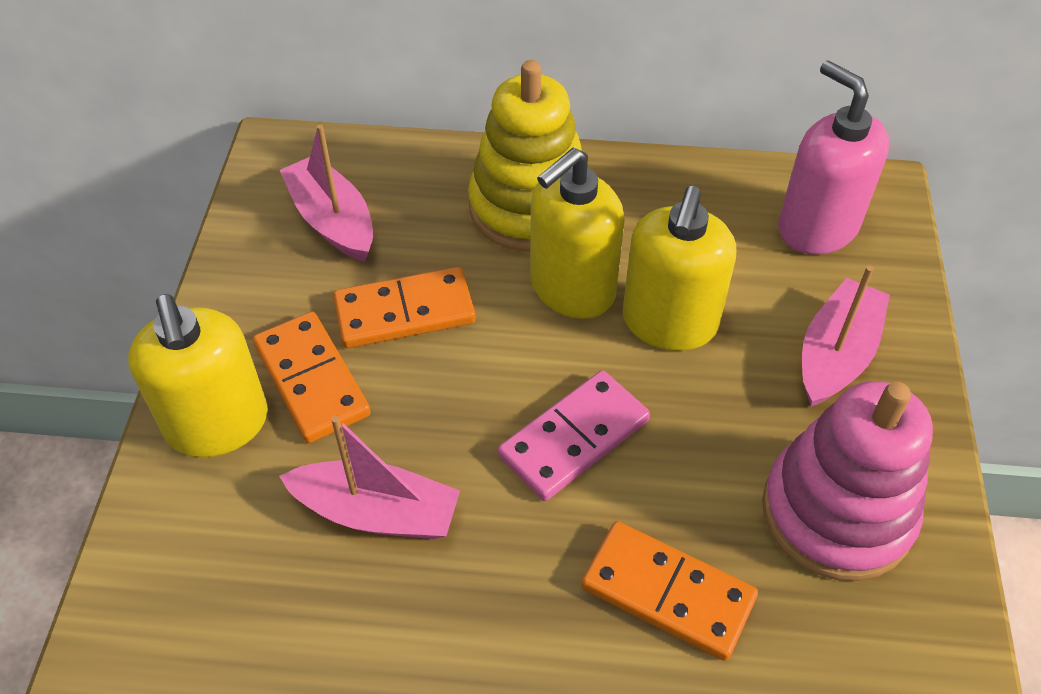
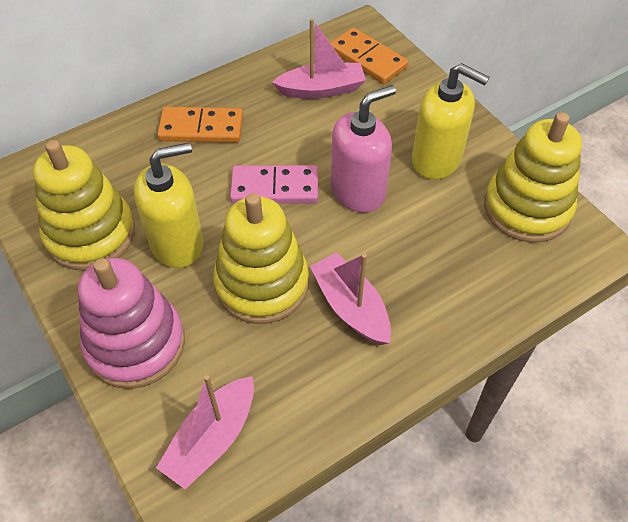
orange domino: 3 -> 2
yellow soap dispenser: 3 -> 2
yellow stacking toy: 1 -> 3

